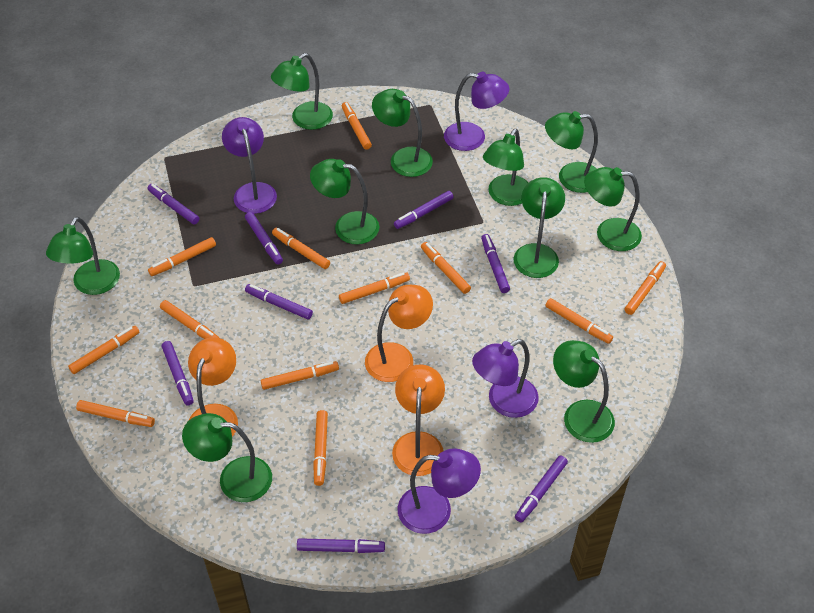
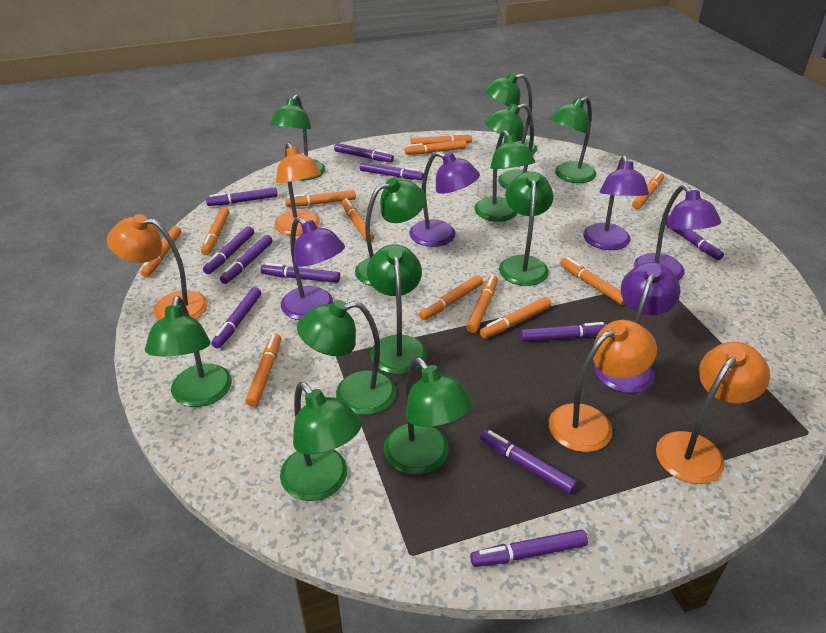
green lamp: 10 -> 12
orange lamp: 3 -> 4
purple lamp: 4 -> 5
purple marker: 8 -> 11

